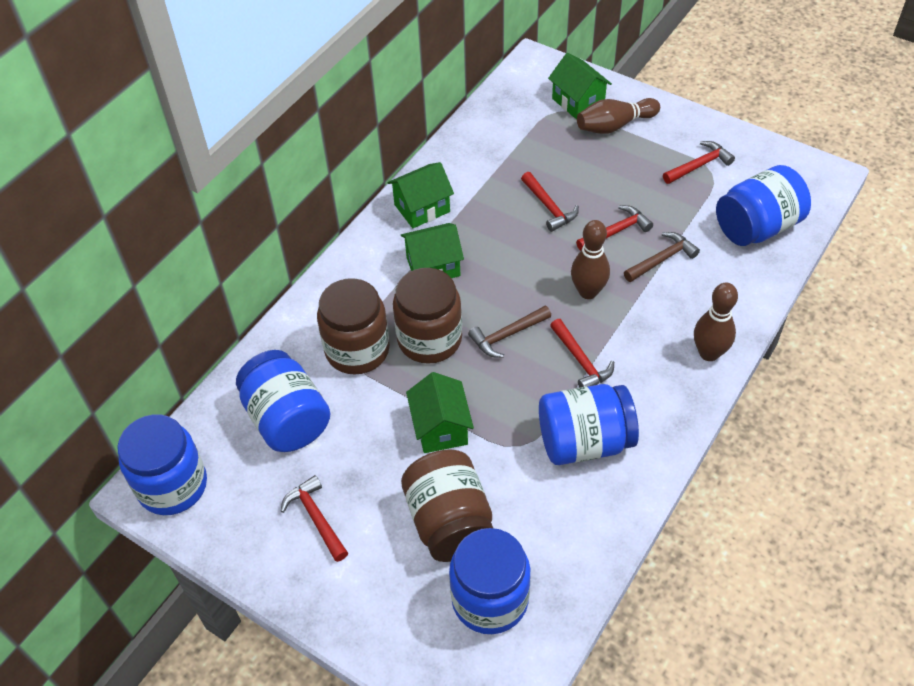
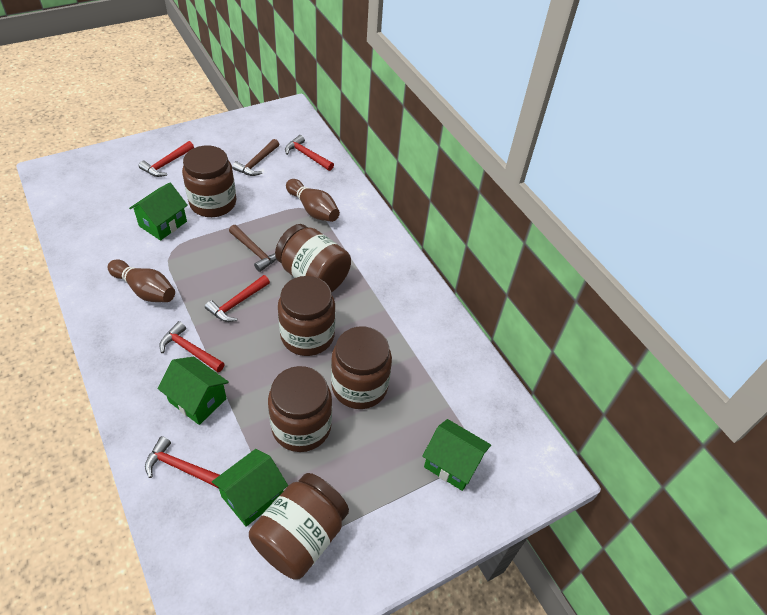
blue jar: 5 -> 0
brown bowling pin: 3 -> 2
brown jar: 3 -> 6

